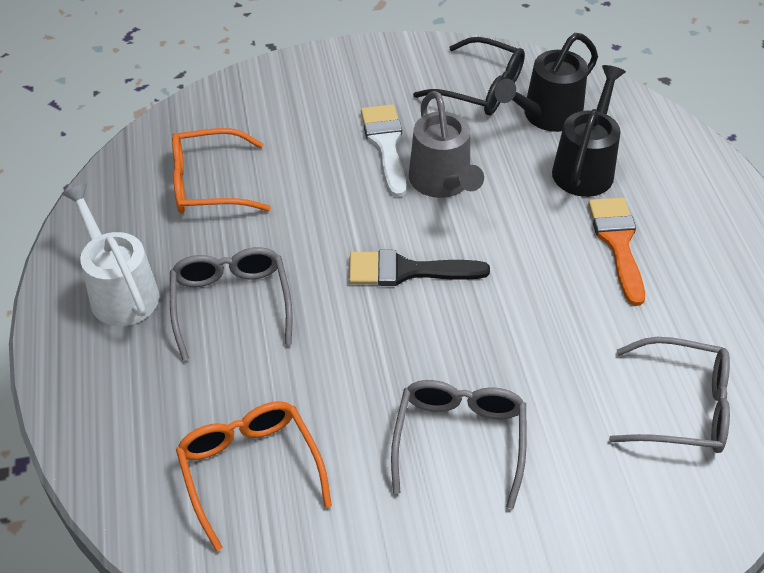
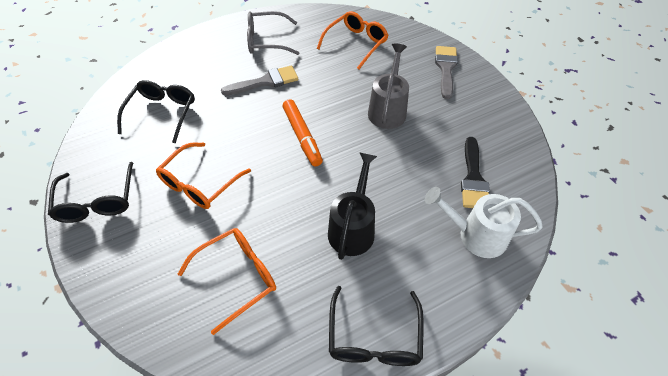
black glasses: 1 -> 3
black watering can: 2 -> 1
grey brush: 0 -> 2
grey glasses: 3 -> 1
orange brush: 1 -> 0
orange glasses: 2 -> 3
orange marker: 0 -> 1
white brush: 1 -> 0

